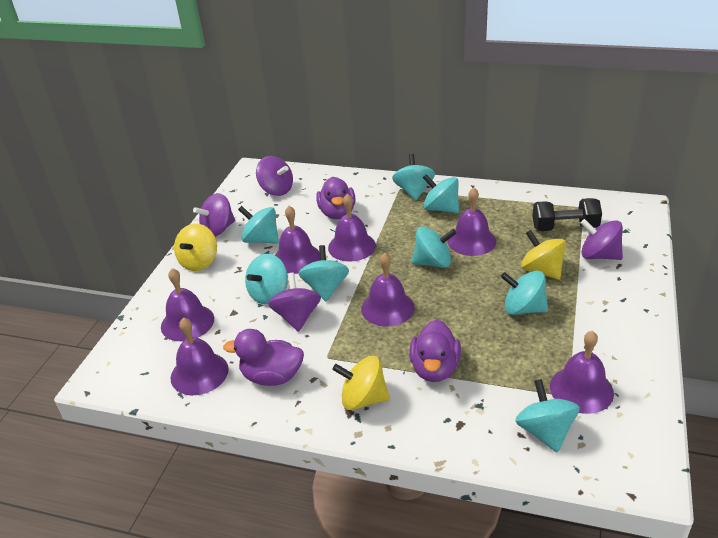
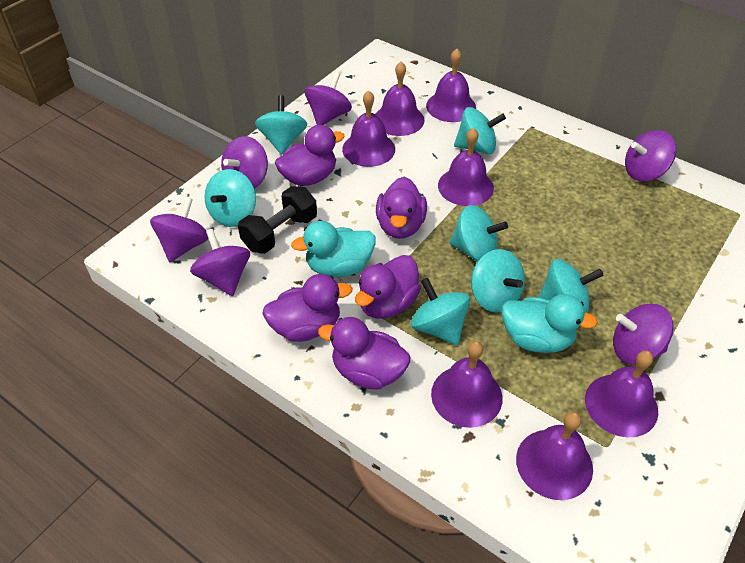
purple duck: 3 -> 5
purple spinning top: 4 -> 6
turquoise duck: 0 -> 2
turquoise spinning top: 8 -> 7
yellow spinning top: 3 -> 0

